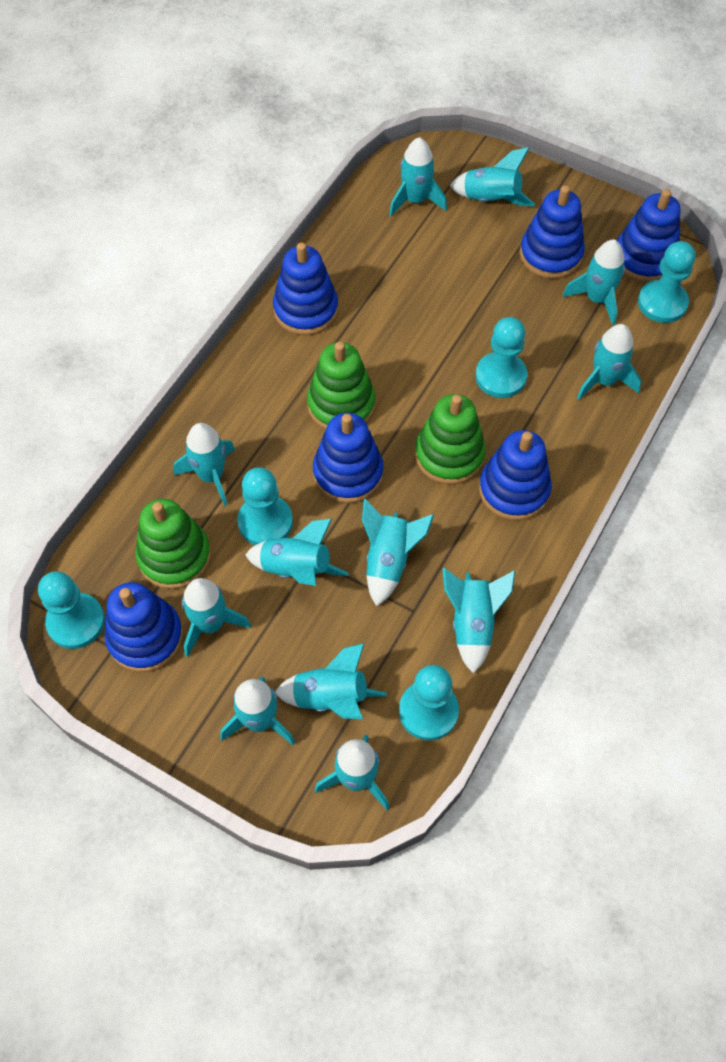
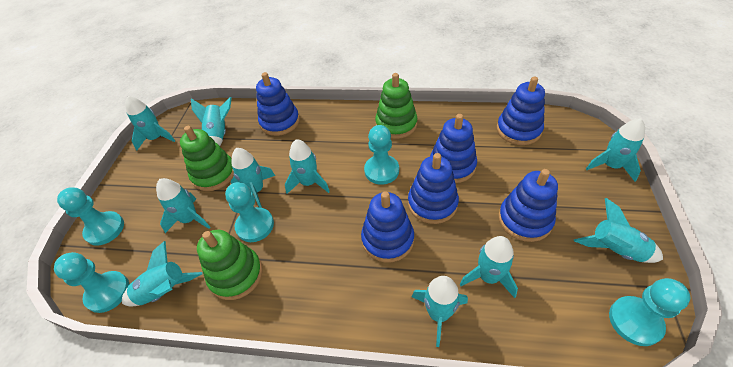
turquoise rocket: 12 -> 10

